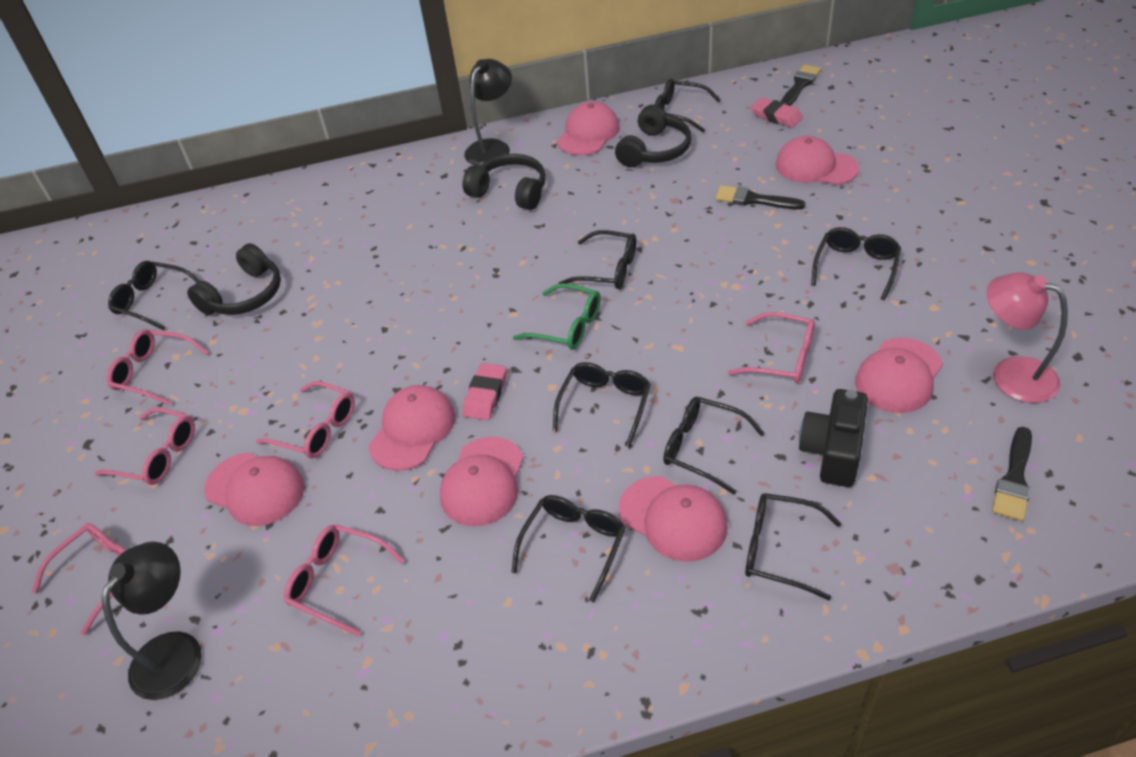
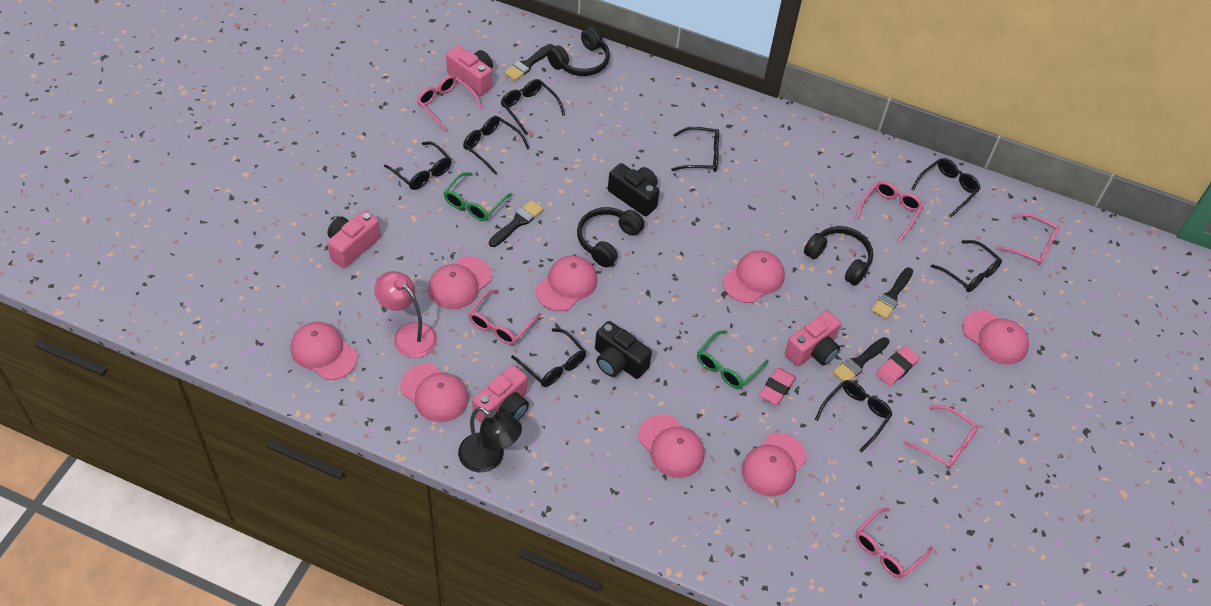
black brush: 3 -> 4
black camera: 1 -> 2
black lamp: 2 -> 1
green glasses: 1 -> 2
pink camera: 0 -> 4
pink cap: 7 -> 8

